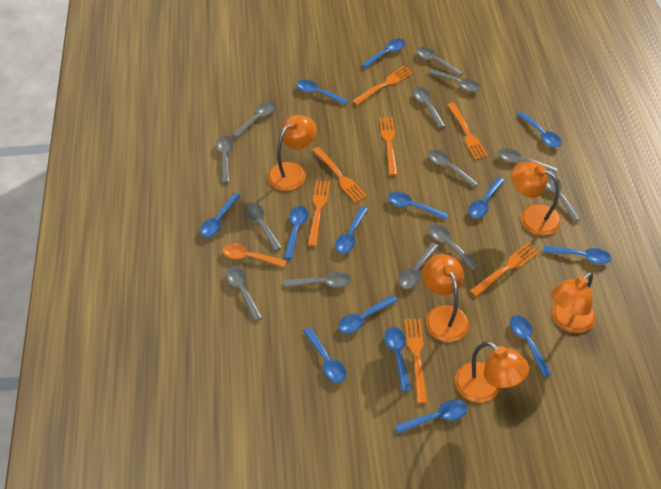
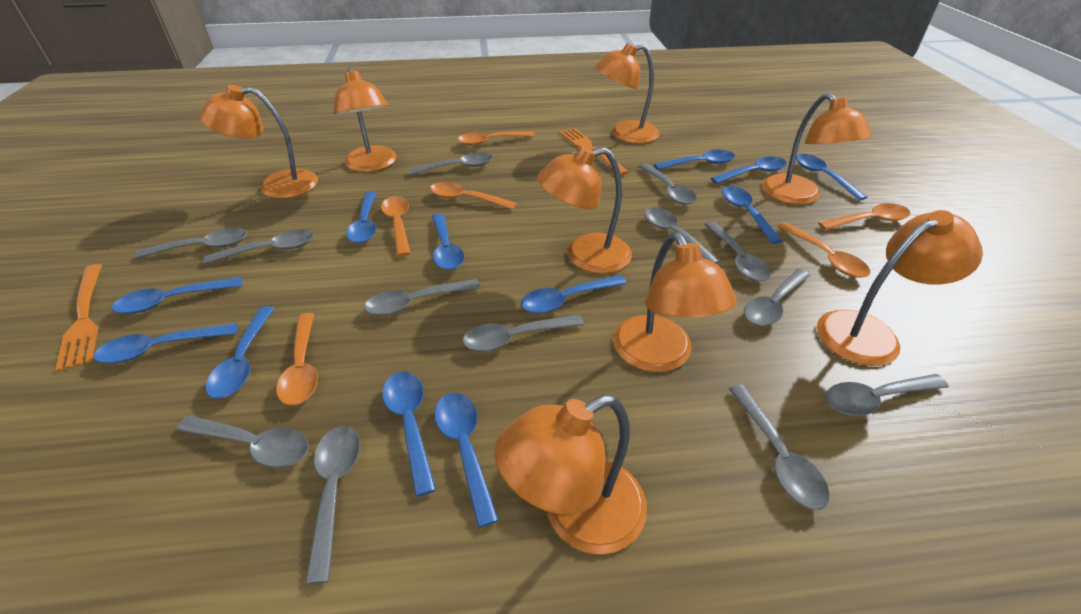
blue spoon: 14 -> 12
orange fork: 7 -> 2
orange lamp: 5 -> 8
orange spoon: 1 -> 6

